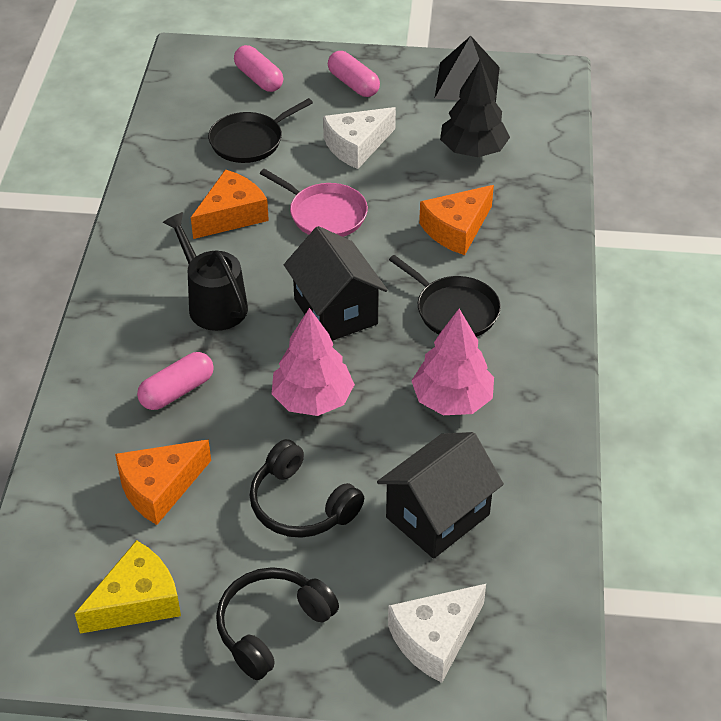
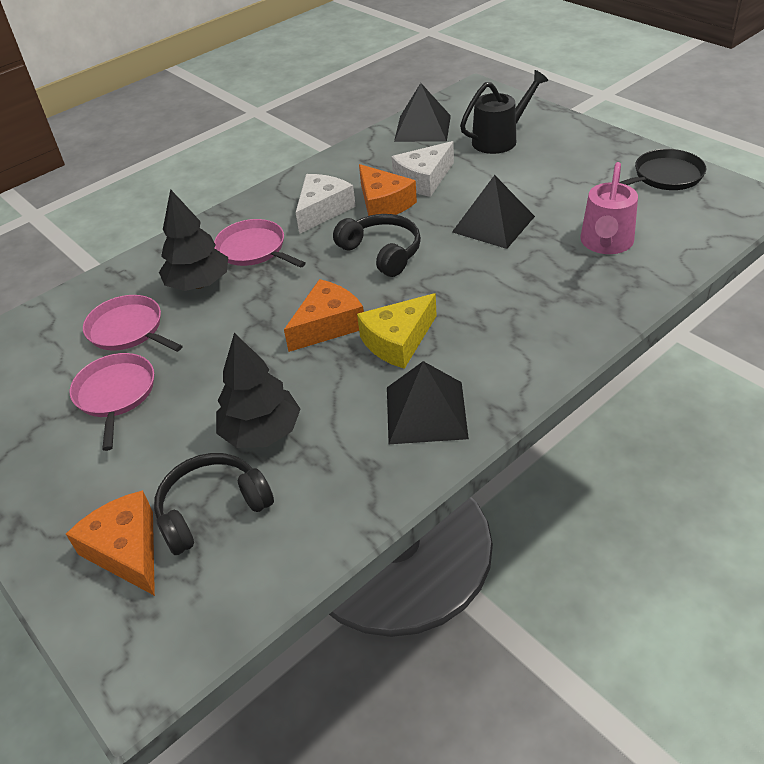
black house: 2 -> 0
black pan: 2 -> 1
black pyramid: 1 -> 3
black tree: 1 -> 2
pink capsule: 3 -> 0
pink pan: 1 -> 3
pink tree: 2 -> 0
pink watering can: 0 -> 1

